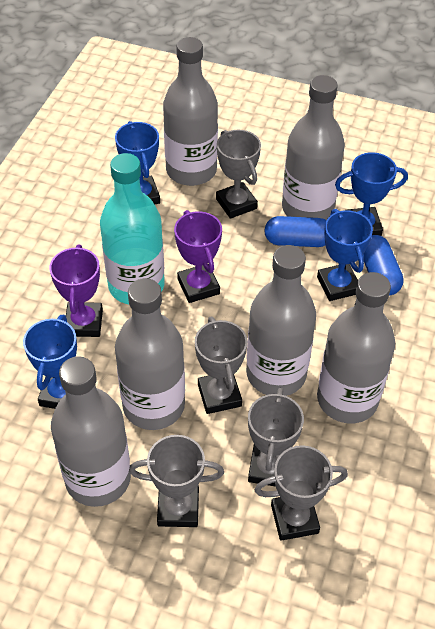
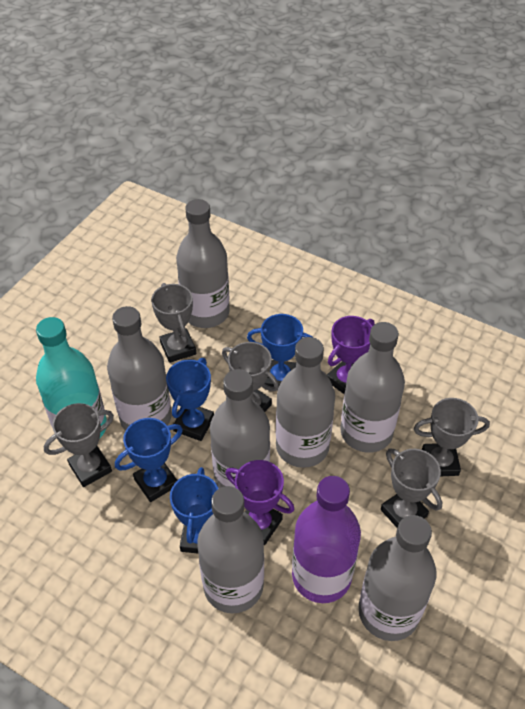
blue capsule: 2 -> 0
grey bottle: 6 -> 7
purple bottle: 0 -> 1

